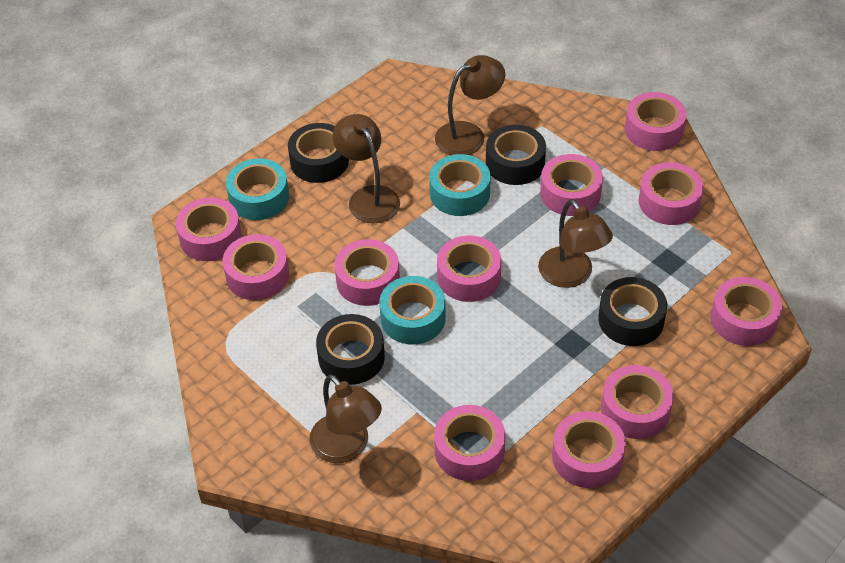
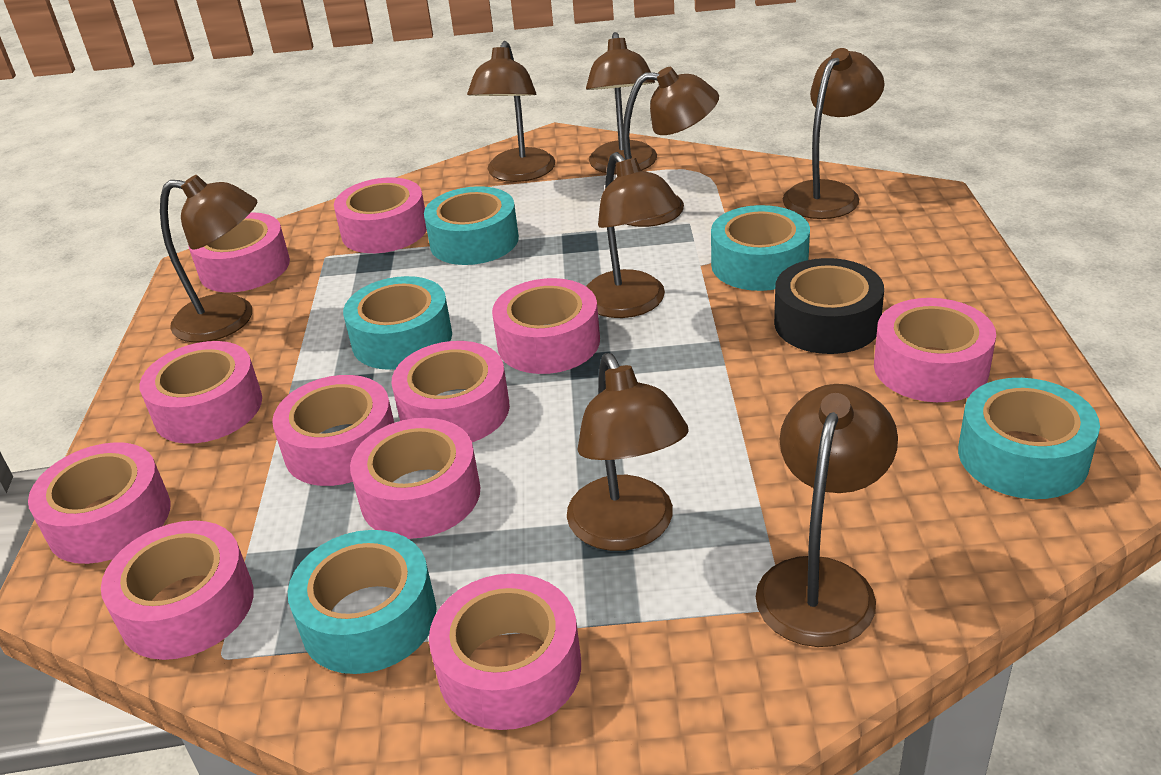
black tape: 4 -> 1
brown lamp: 4 -> 8
turquoise tape: 3 -> 5

